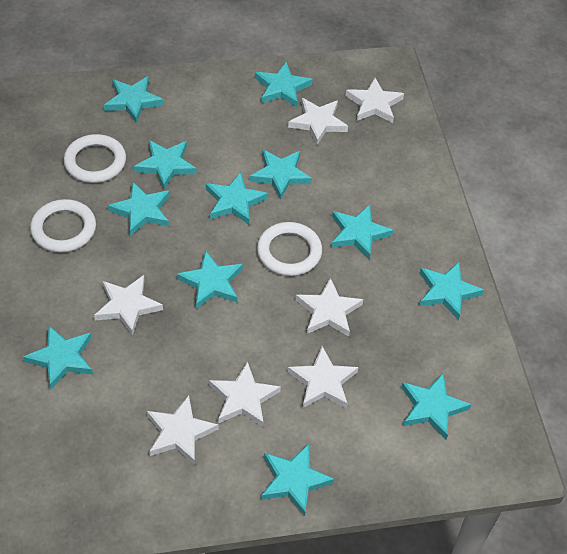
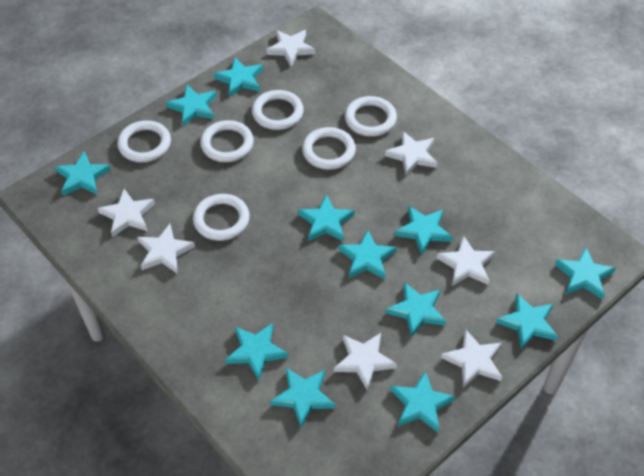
white ring: 3 -> 6

